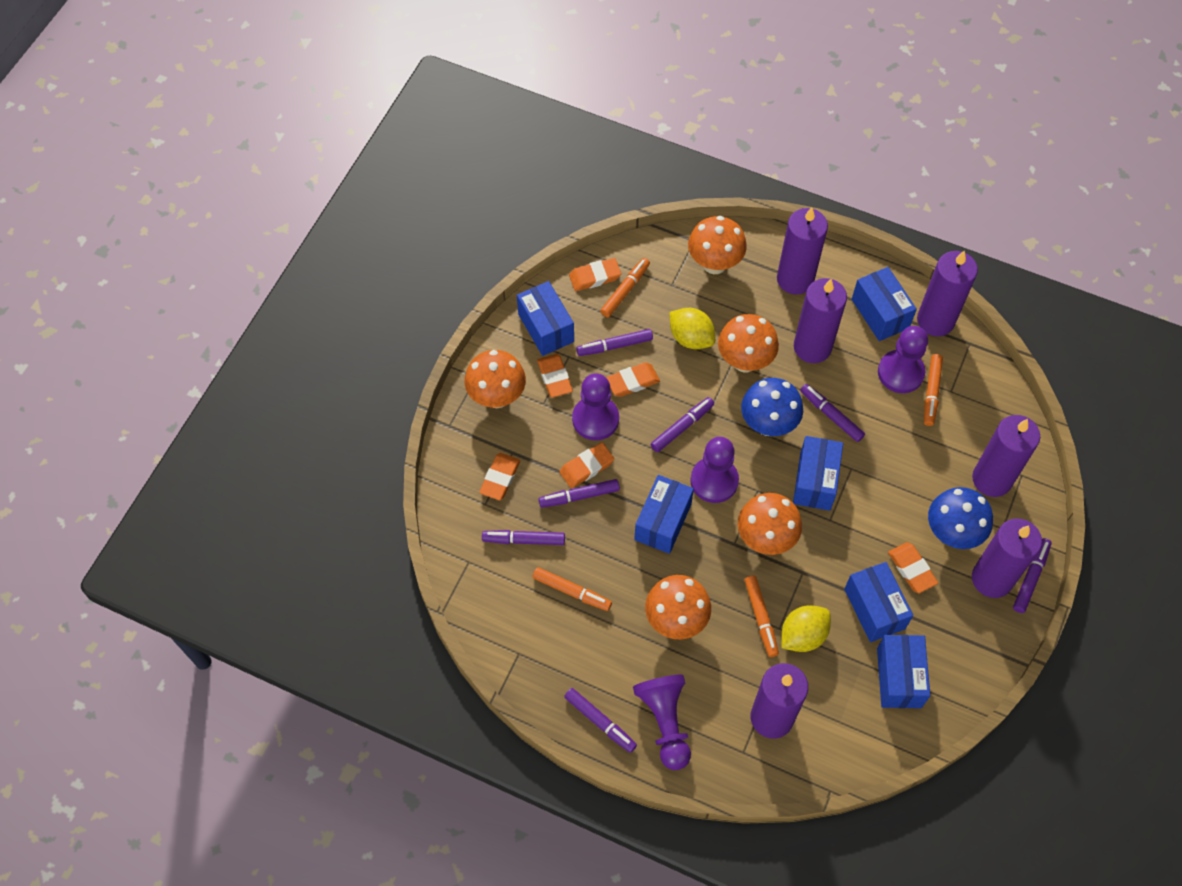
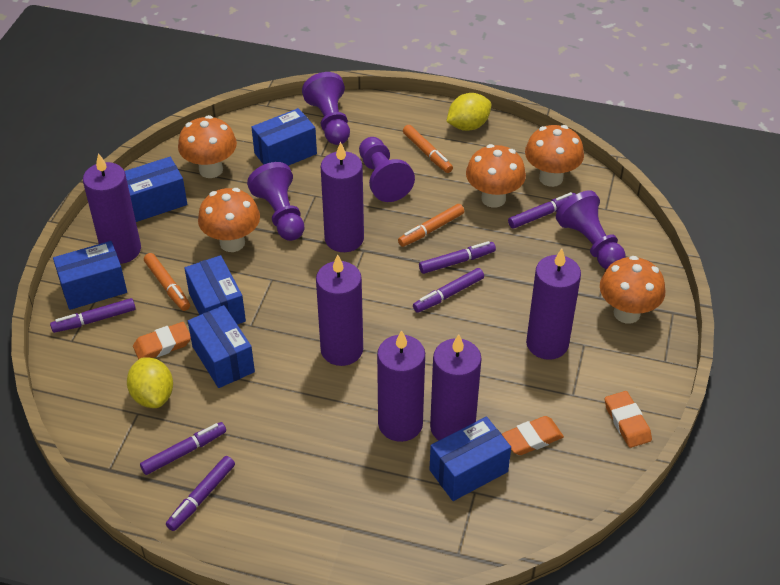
blue mushroom: 2 -> 0
orange eraser: 6 -> 3
orange marker: 4 -> 3
purple marker: 7 -> 6

